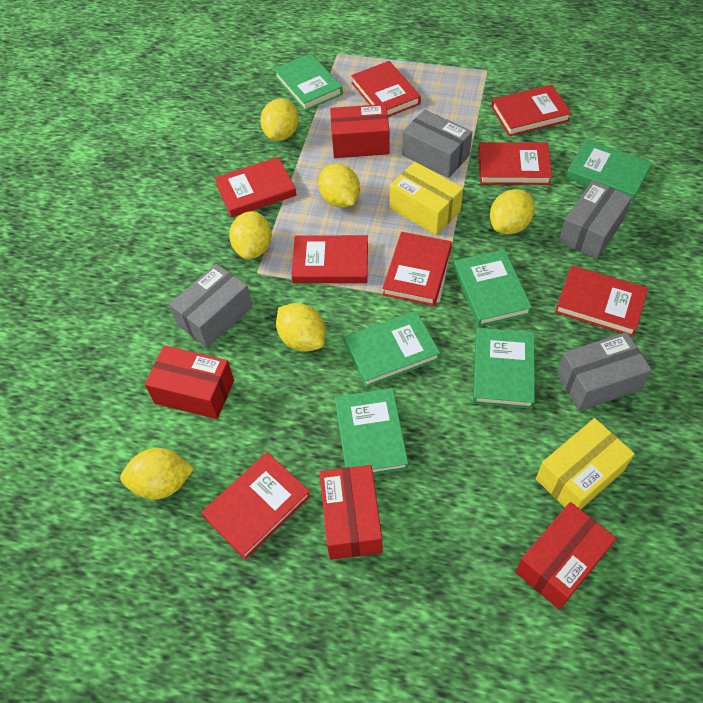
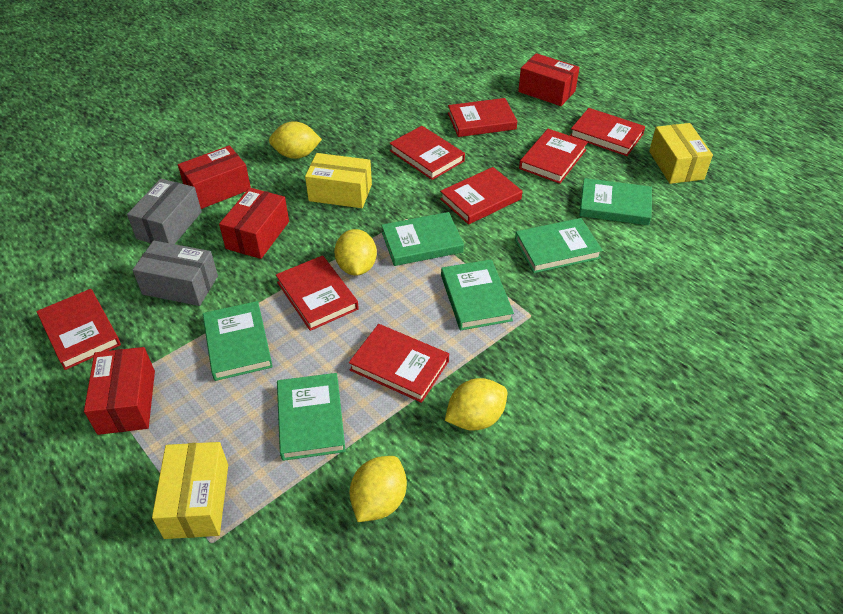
grey box: 4 -> 2
yellow box: 2 -> 3
yellow lemon: 6 -> 4

